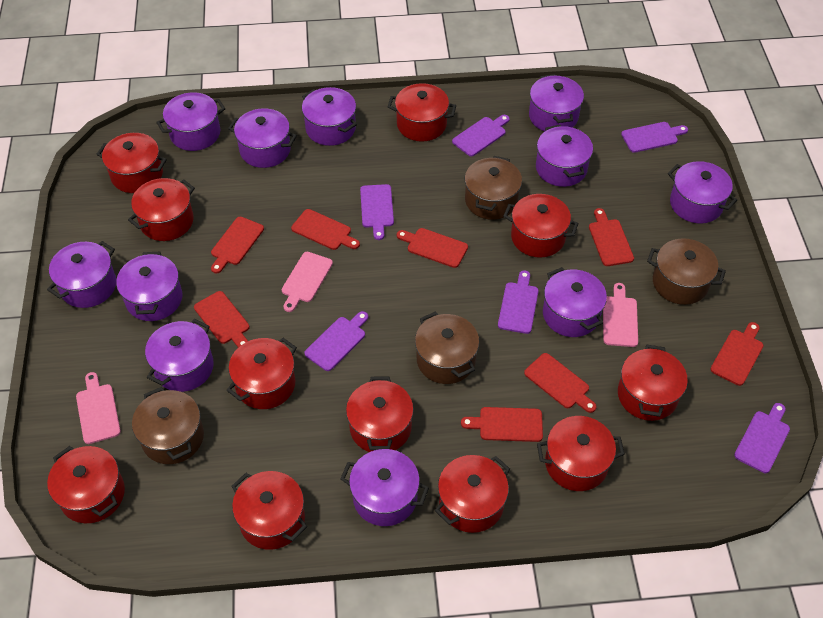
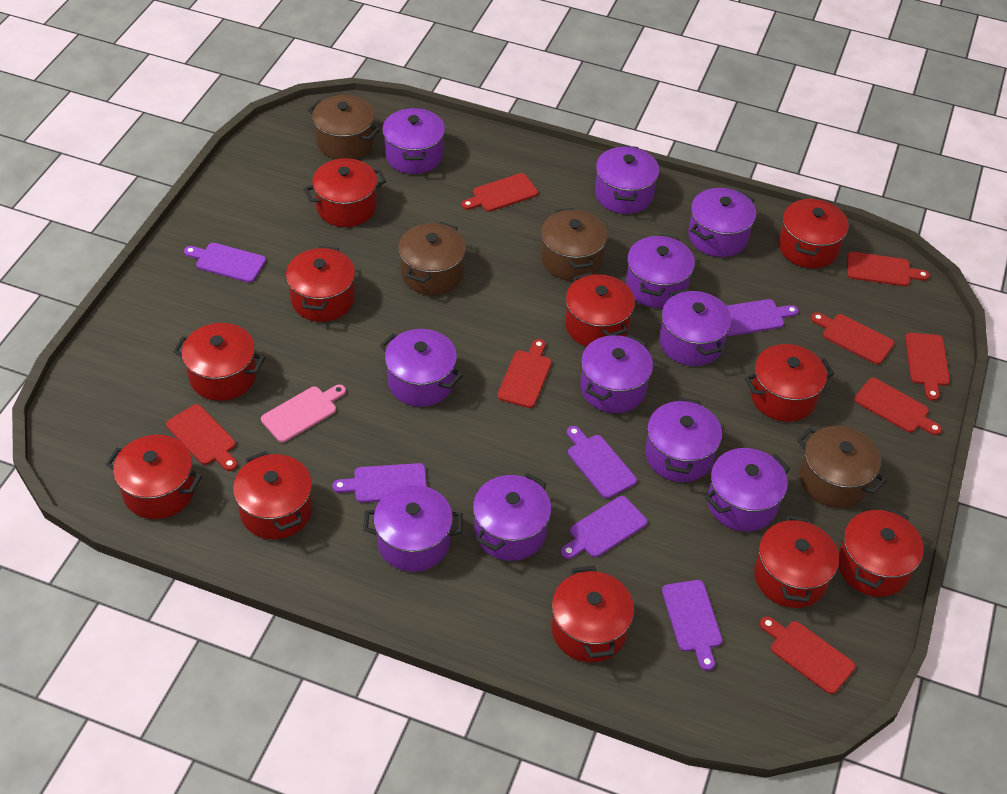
pink cutting board: 3 -> 1

